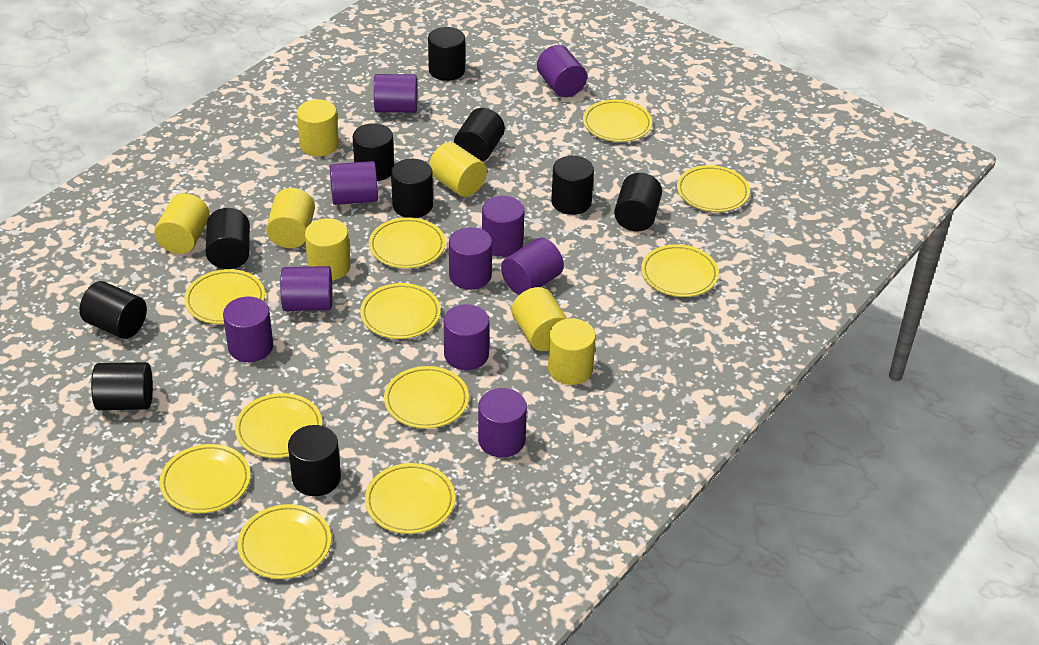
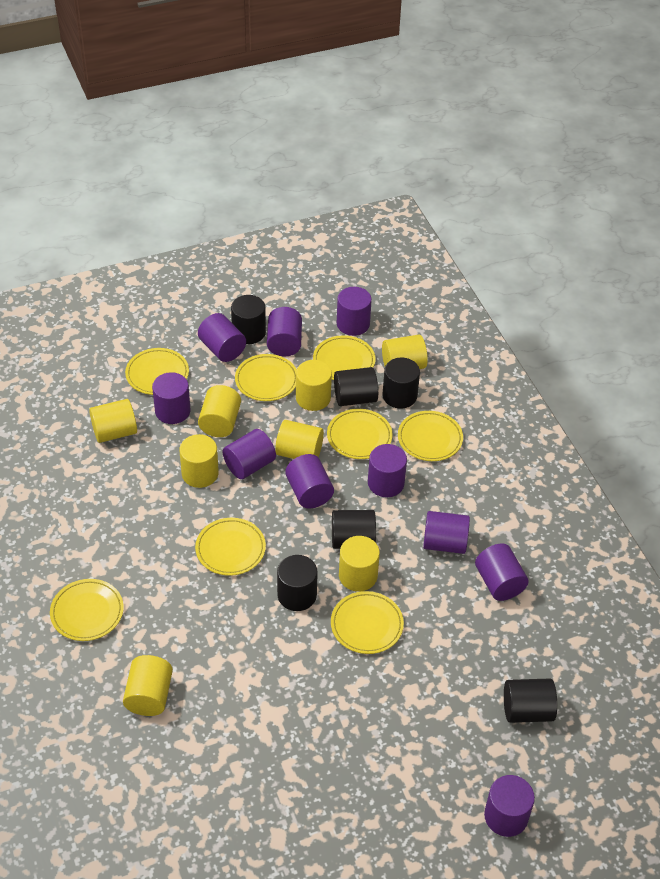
black cylinder: 10 -> 6
yellow cylinder: 7 -> 8
yellow plate: 11 -> 8

